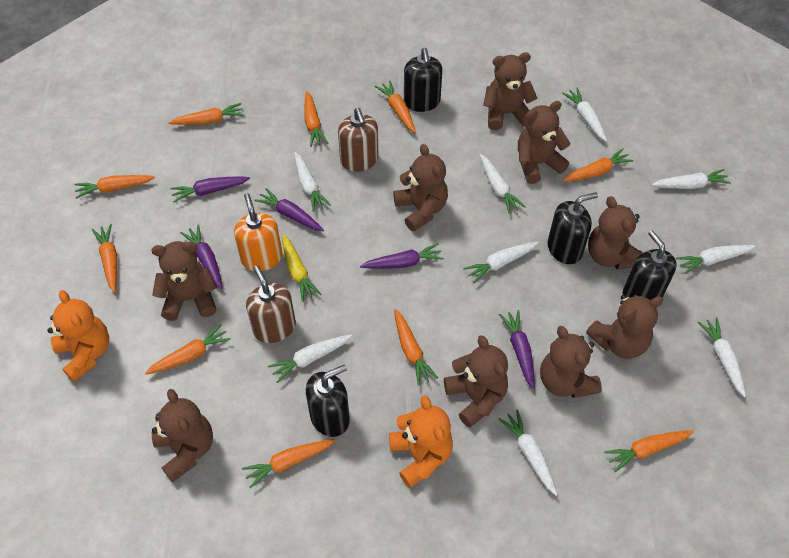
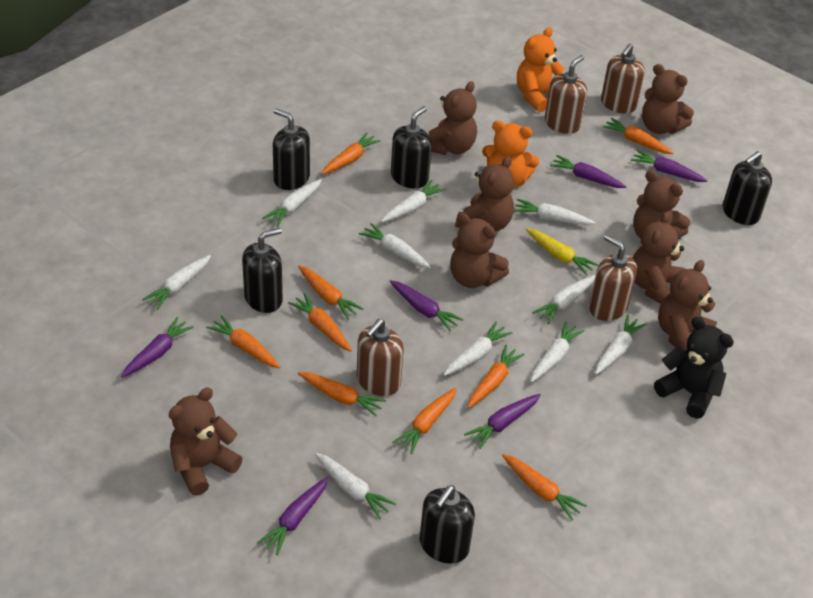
black soap dispenser: 4 -> 5
black teddy bear: 0 -> 1
brown soap dispenser: 2 -> 4
brown teddy bear: 9 -> 8
orange carrot: 10 -> 9
orange soap dispenser: 1 -> 0
purple carrot: 5 -> 6
white carrot: 9 -> 10

